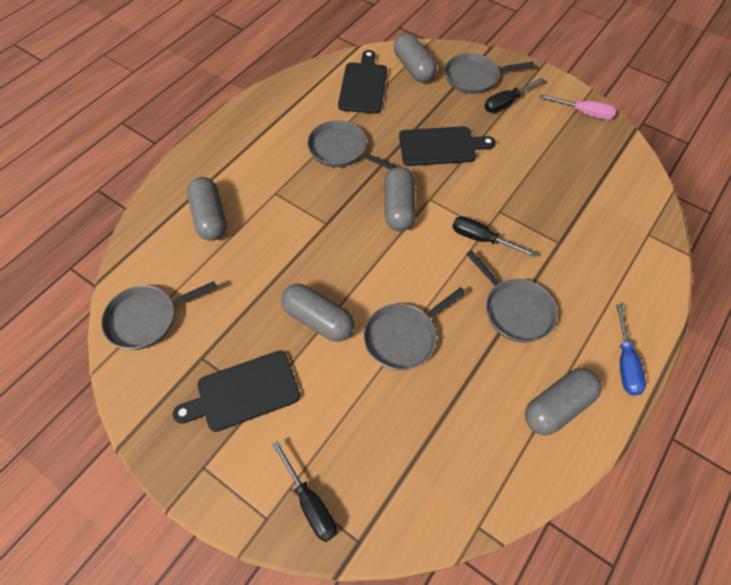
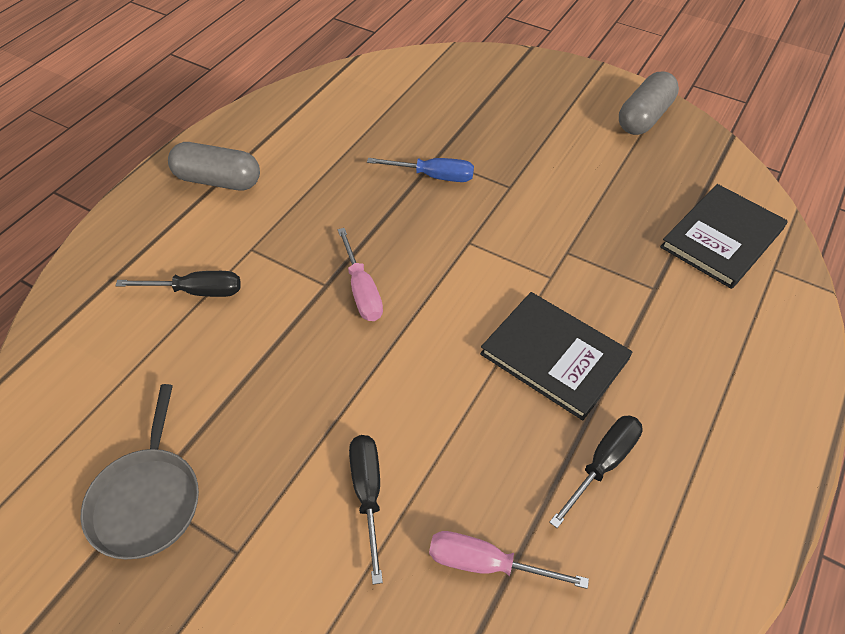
black book: 0 -> 2
black cutting board: 3 -> 0
grey capsule: 5 -> 2
grey pan: 5 -> 1
pink screwdriver: 1 -> 2

